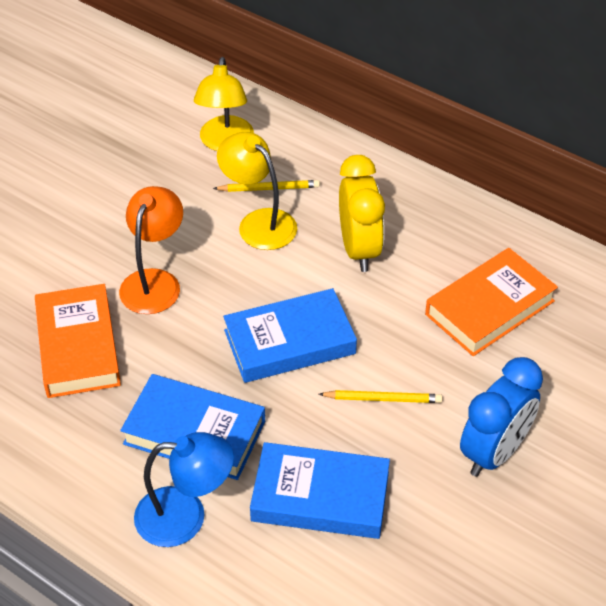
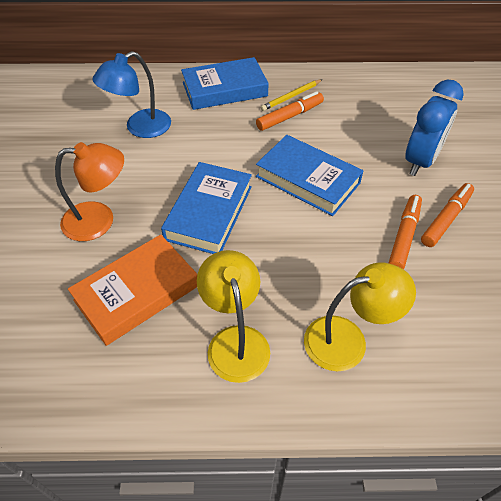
orange book: 2 -> 1
orange marker: 0 -> 3
yellow clock: 1 -> 0
yellow pencil: 2 -> 1

